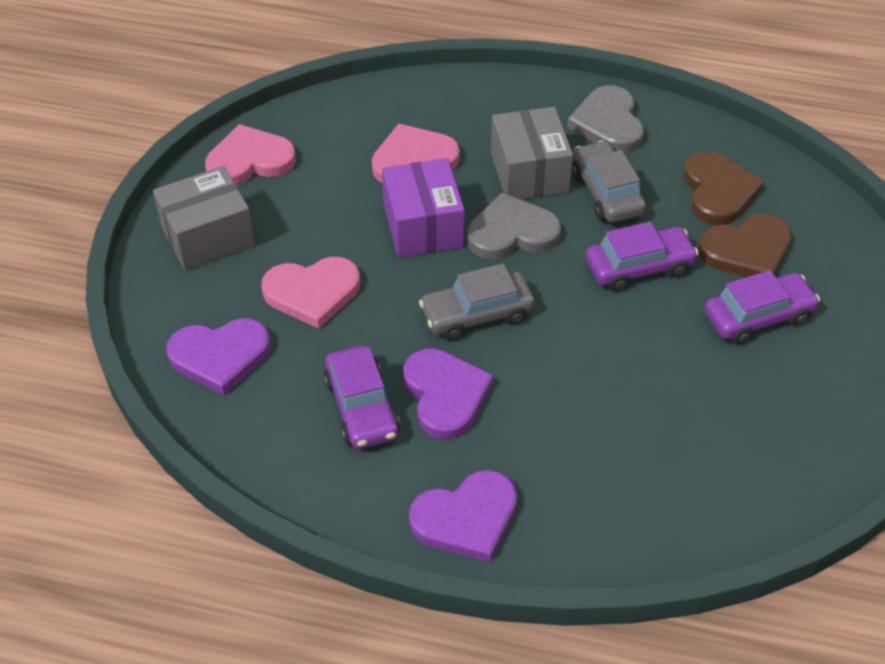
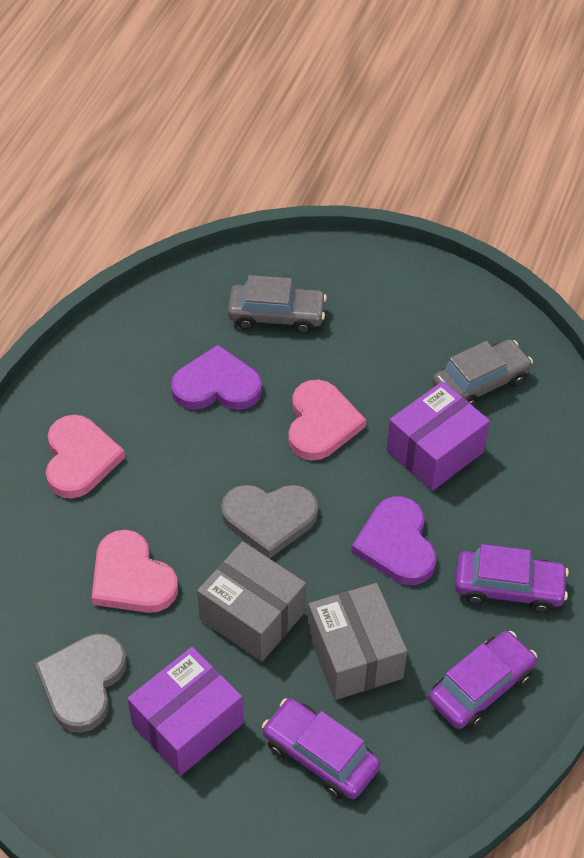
brown heart: 2 -> 0
purple box: 1 -> 2
purple heart: 3 -> 2

